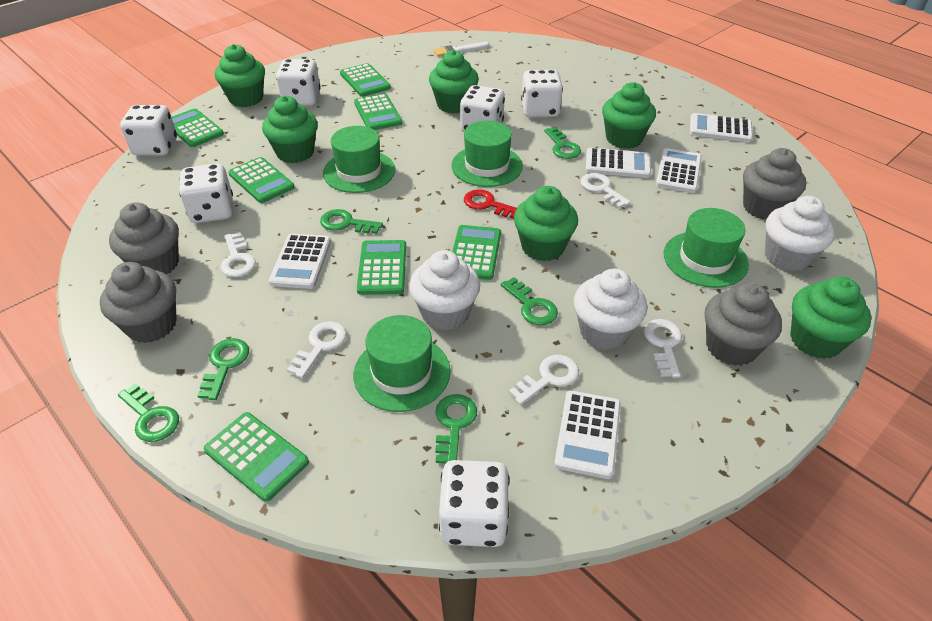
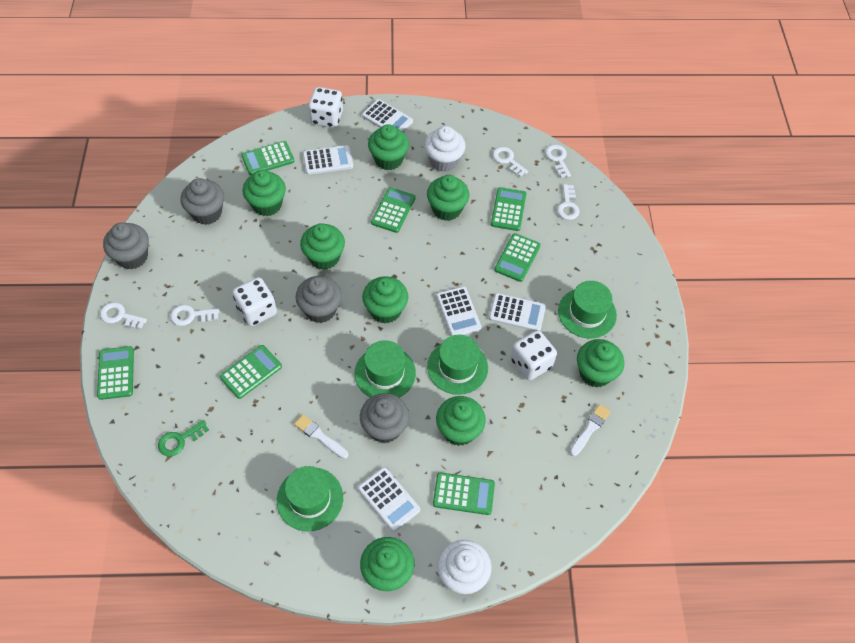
green cupcake: 6 -> 8
green key: 6 -> 1
red key: 1 -> 0
white brush: 1 -> 2
white cupcake: 3 -> 2
white dice: 6 -> 3

